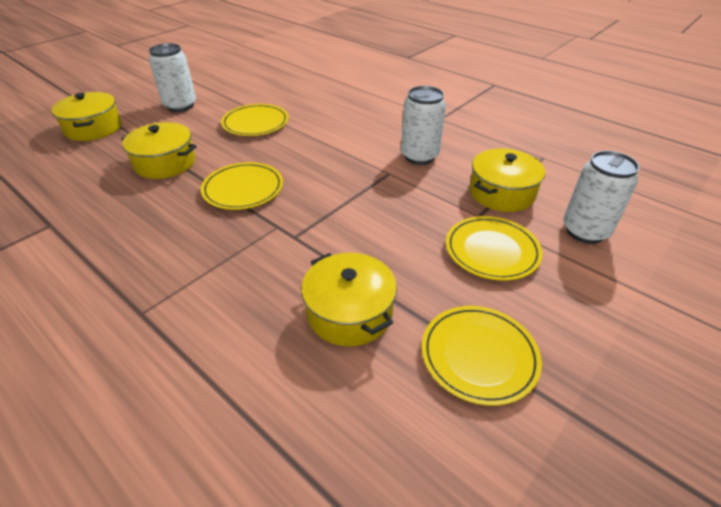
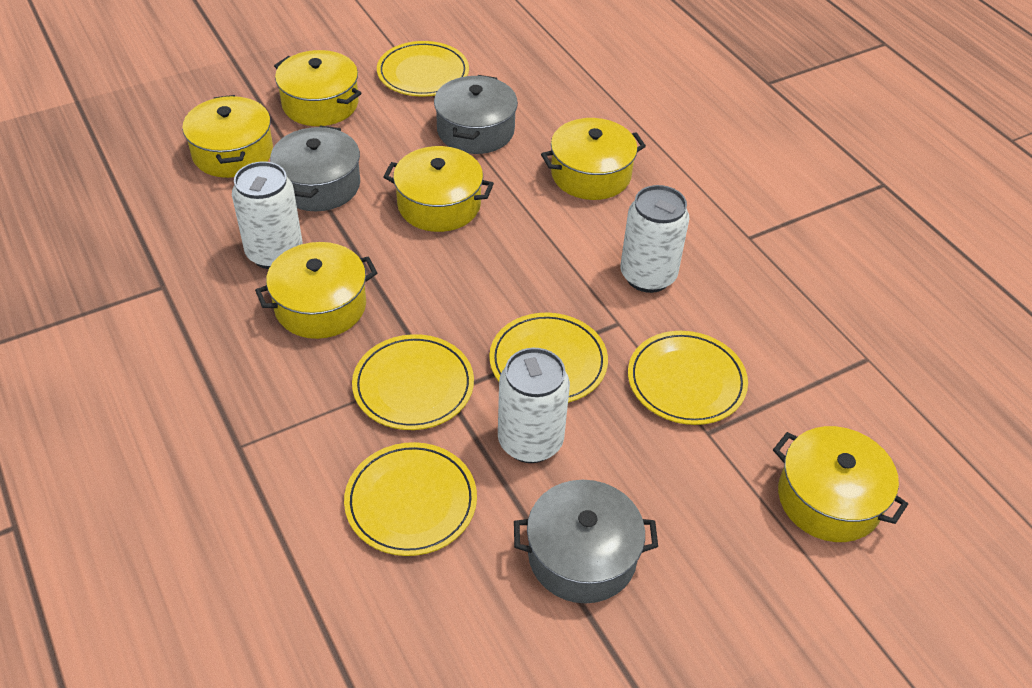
grey pot: 0 -> 3
yellow plate: 4 -> 5
yellow pot: 4 -> 6

